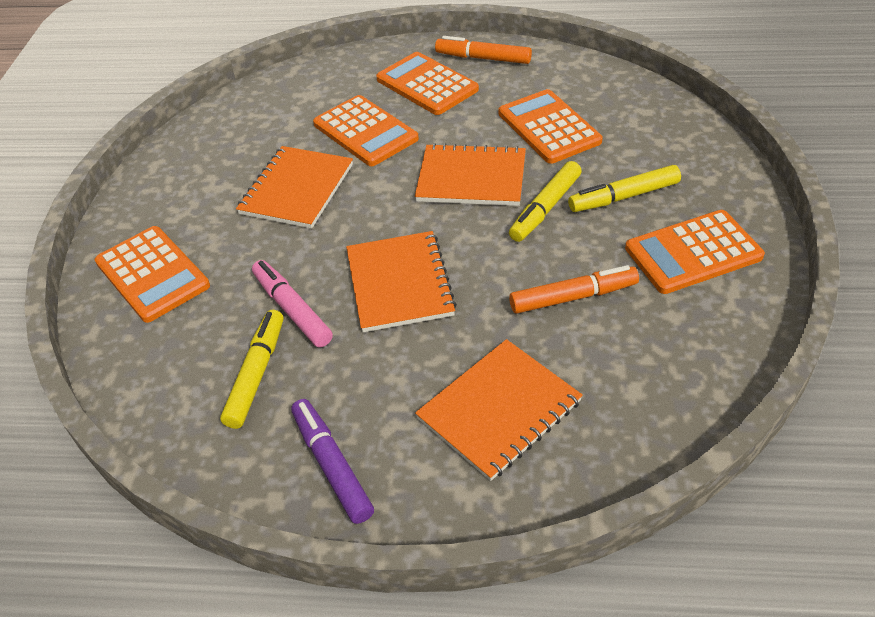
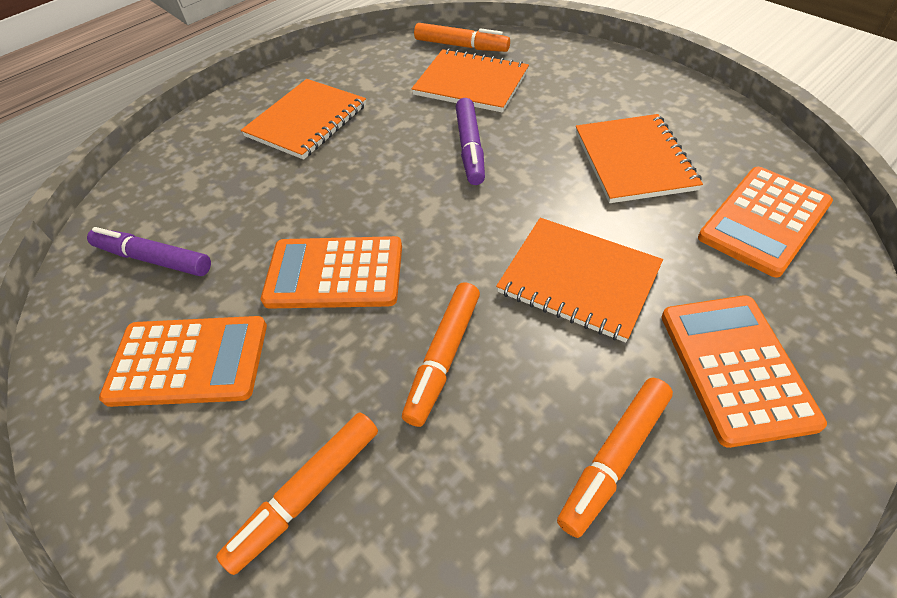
orange calculator: 5 -> 4
orange marker: 2 -> 4
pink marker: 1 -> 0
purple marker: 1 -> 2
yellow marker: 3 -> 0

